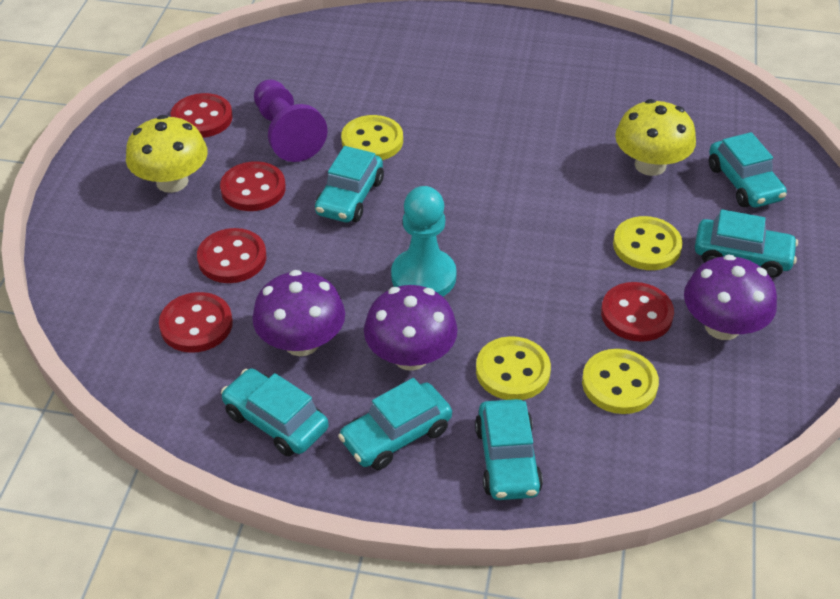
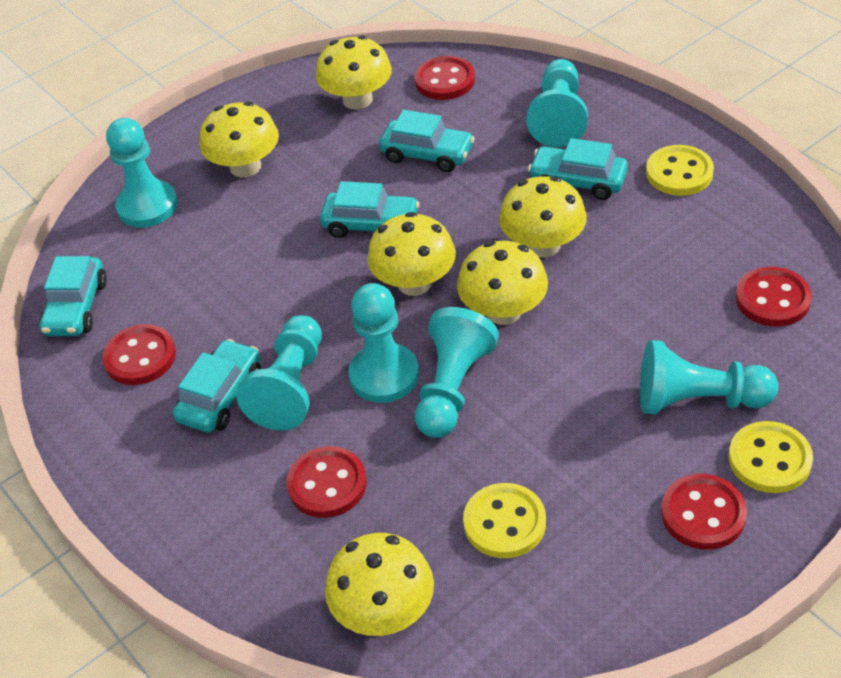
purple mushroom: 3 -> 0
purple pawn: 1 -> 0
turquoise car: 6 -> 5
turquoise pawn: 1 -> 6
yellow button: 4 -> 3
yellow mushroom: 2 -> 6

